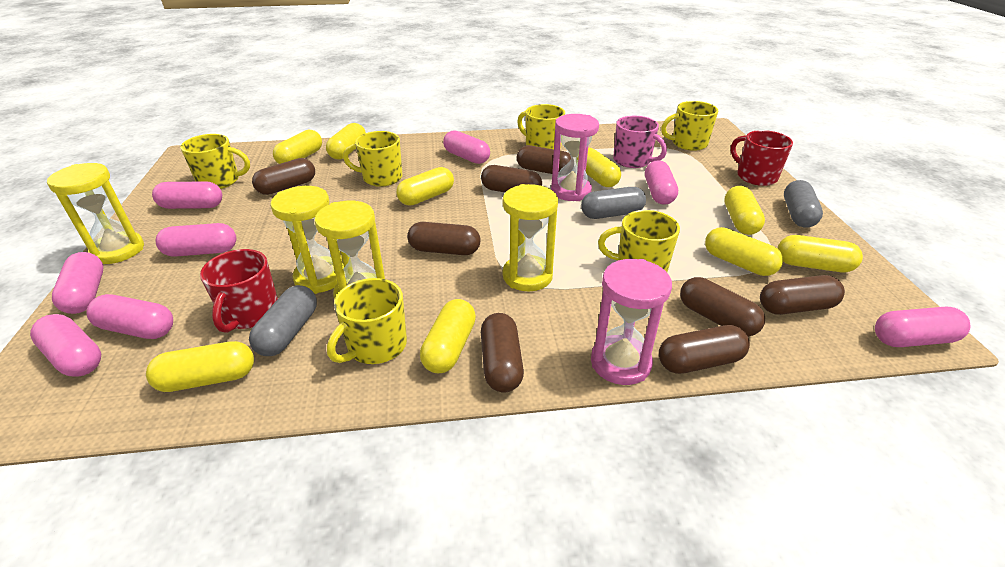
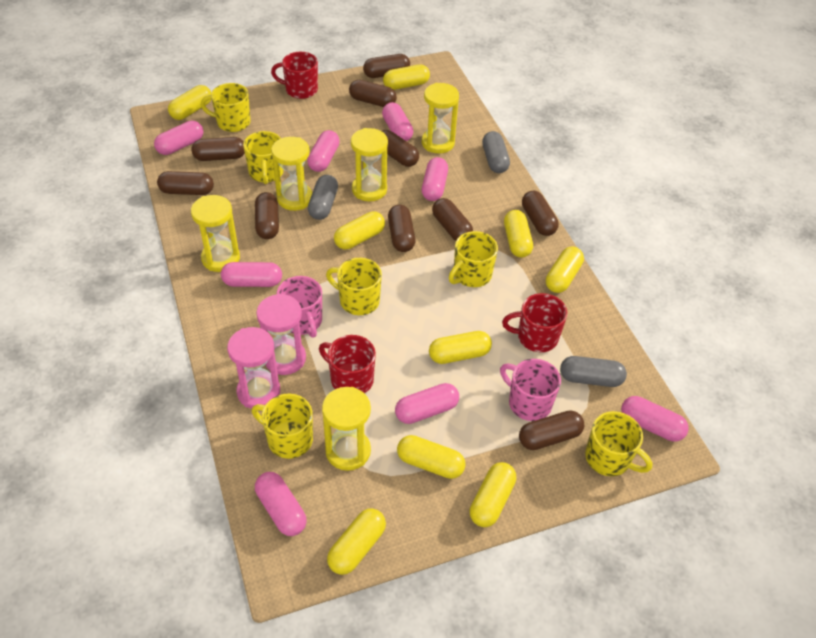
brown capsule: 8 -> 10
pink mug: 1 -> 2
red mug: 2 -> 3
yellow hourglass: 4 -> 5

